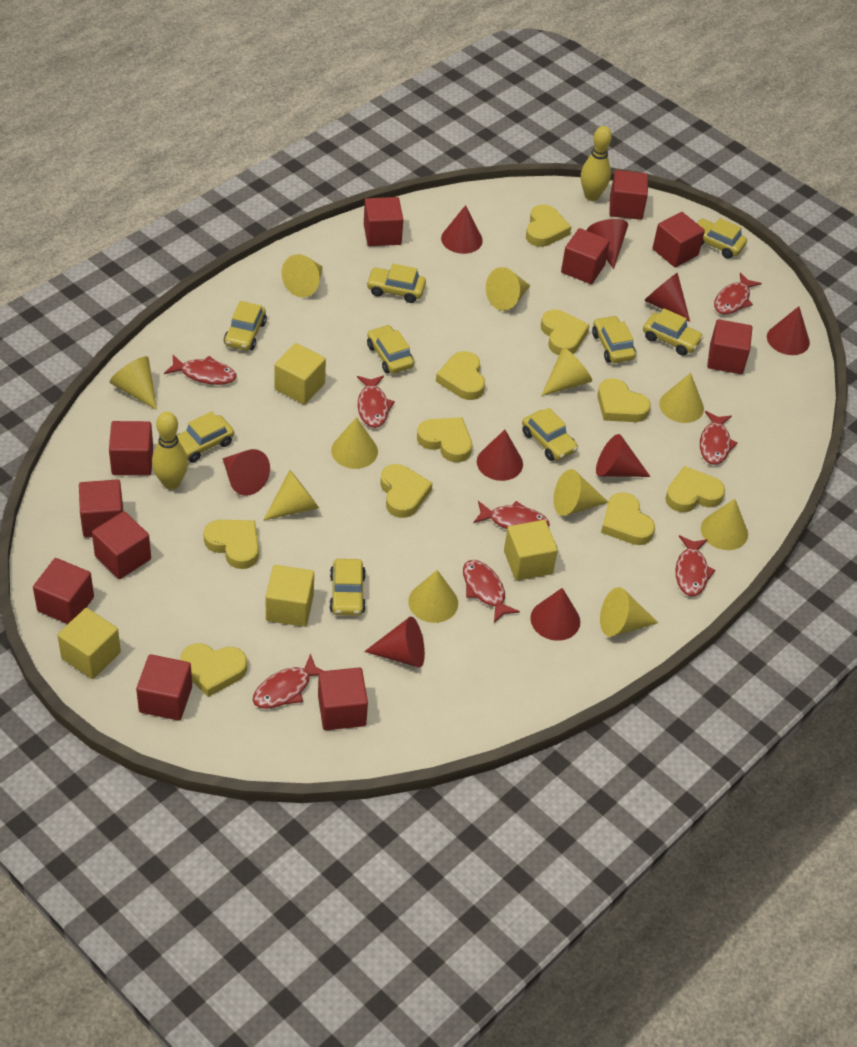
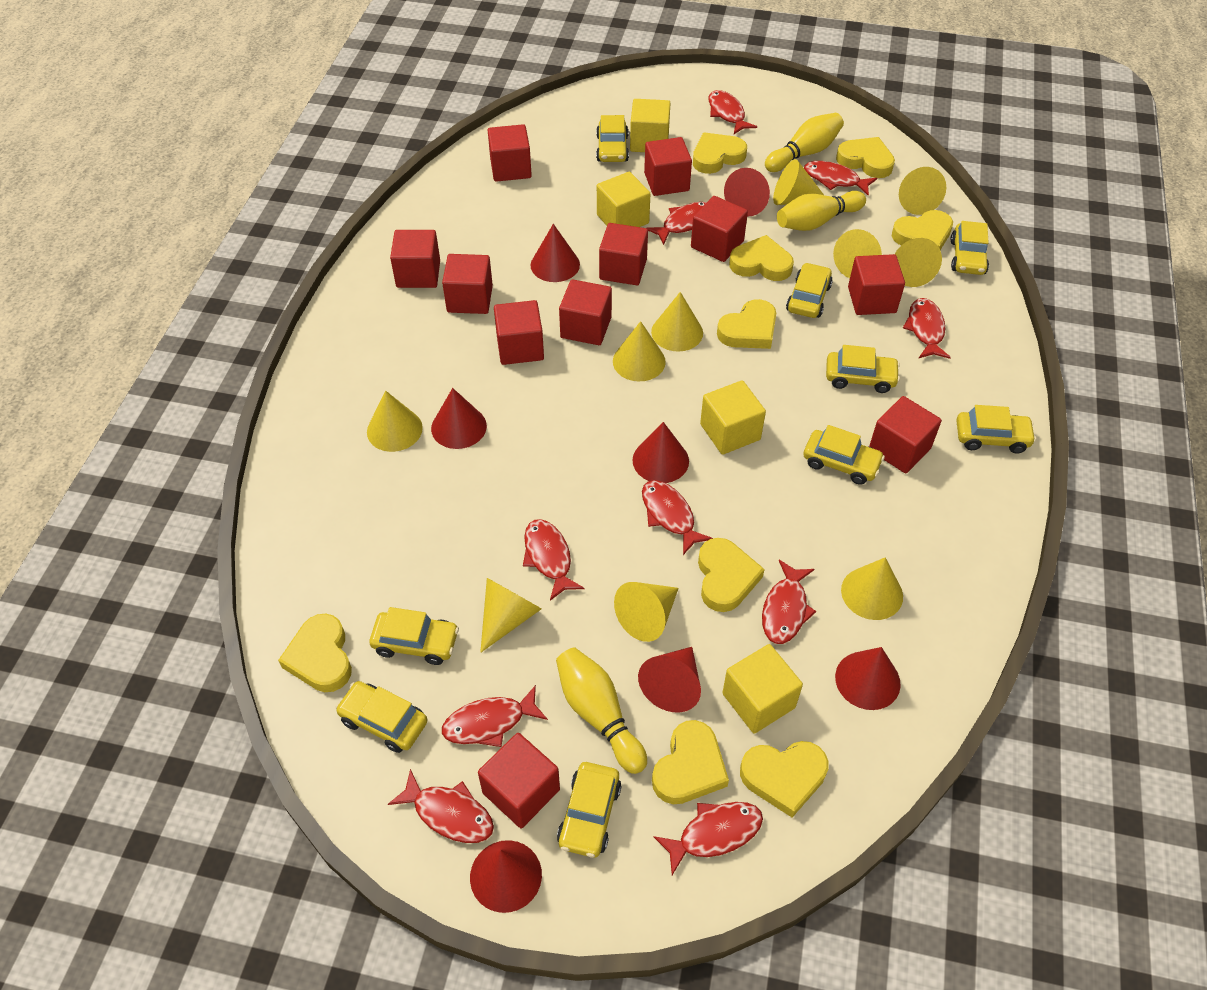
red cone: 9 -> 7
red fish: 8 -> 10
yellow bowling pin: 2 -> 3
yellow cone: 11 -> 10
yellow heart: 10 -> 9

